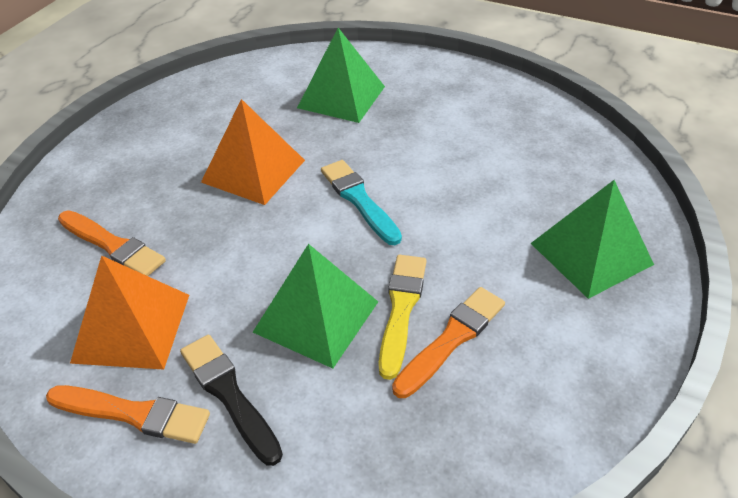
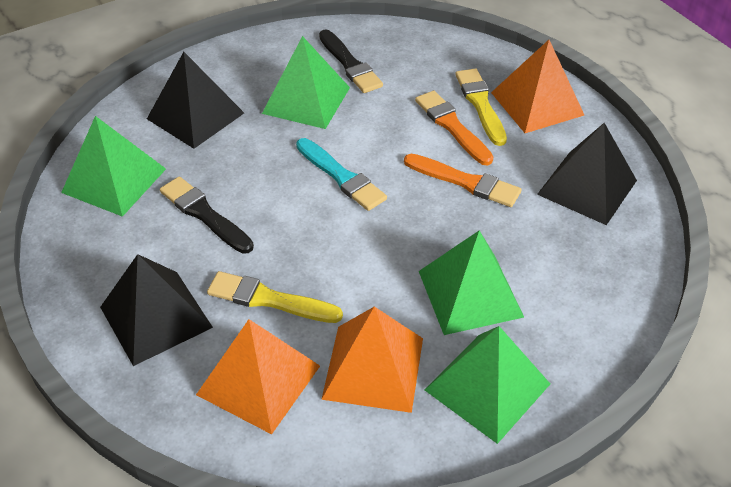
black brush: 1 -> 2
black pyramid: 0 -> 3
green pyramid: 3 -> 4
orange brush: 3 -> 2
orange pyramid: 2 -> 3
yellow brush: 1 -> 2

